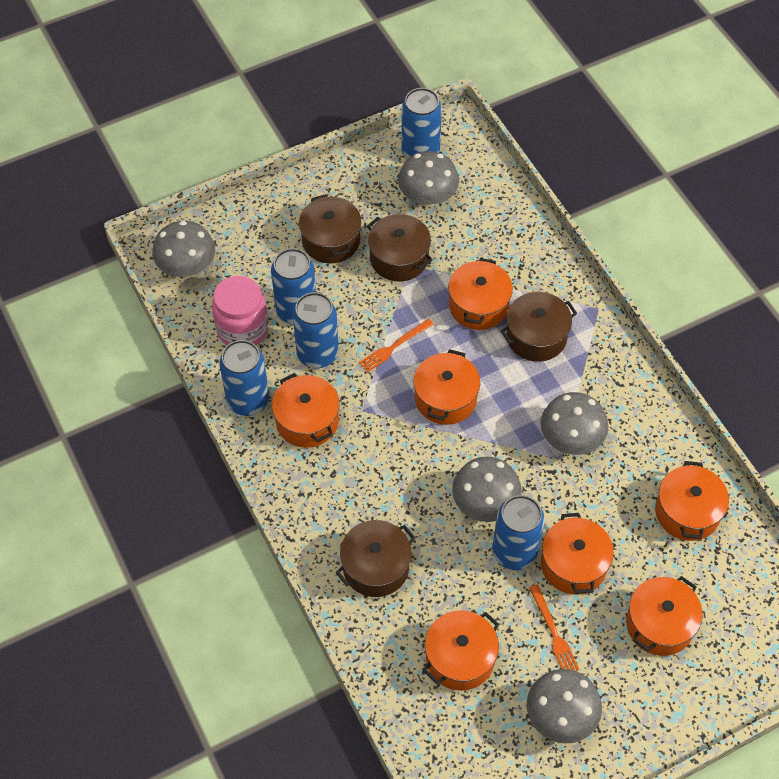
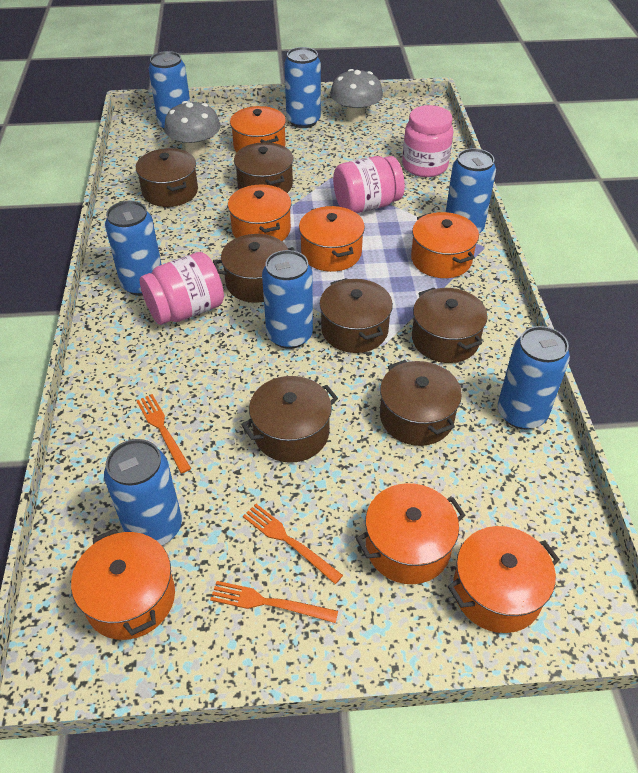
blue can: 5 -> 7
brown pot: 4 -> 7
grey mushroom: 5 -> 2
orange fork: 2 -> 3
pink jar: 1 -> 3

